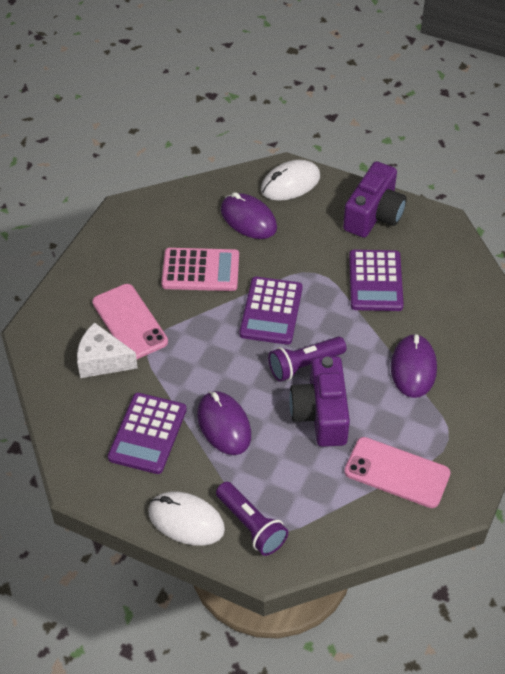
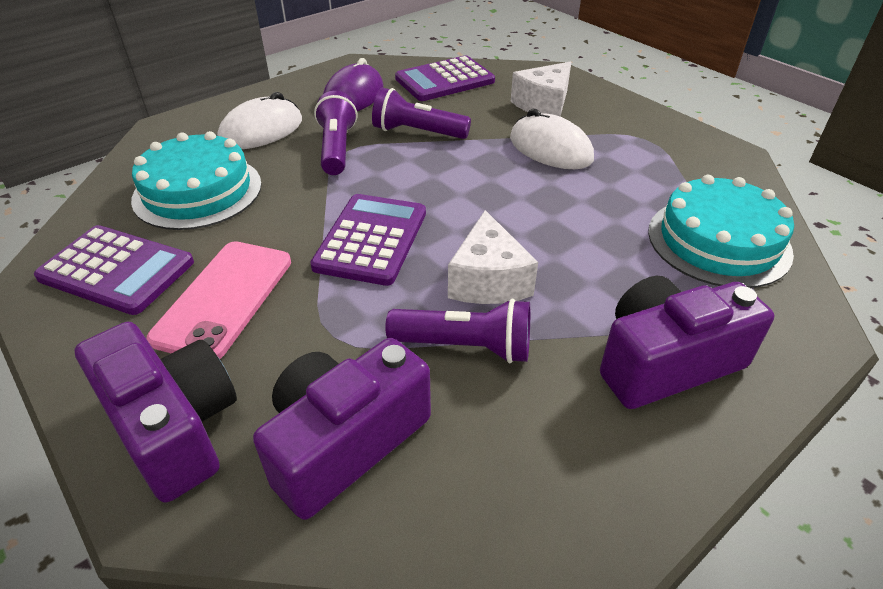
pink calculator: 1 -> 0
pink phone: 2 -> 1
purple camera: 2 -> 3
purple flashlight: 2 -> 3
purple mouse: 3 -> 1
turquoise cake: 0 -> 2
white cheese: 1 -> 2

